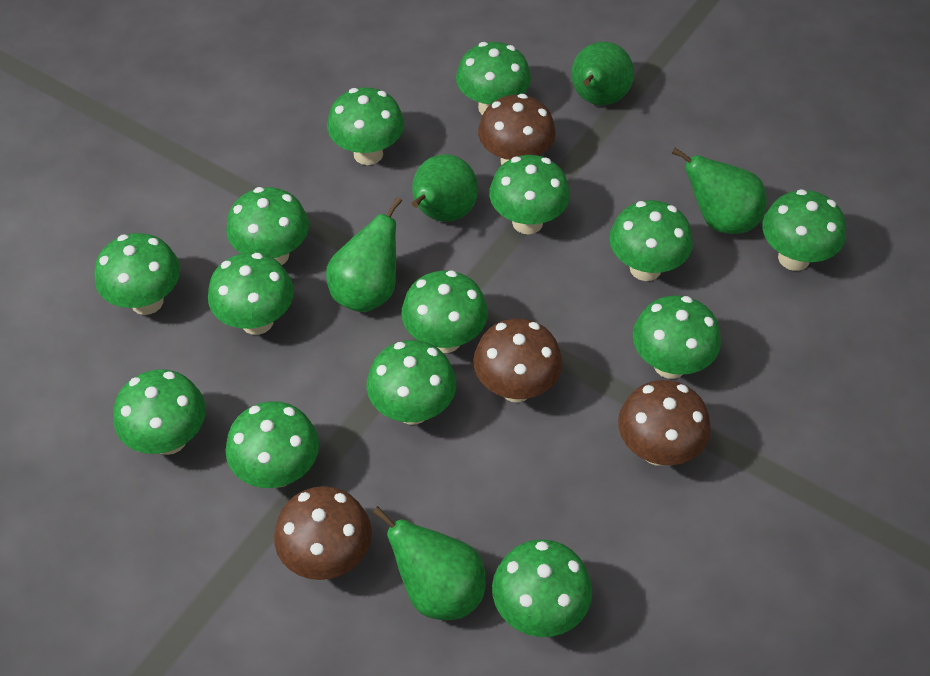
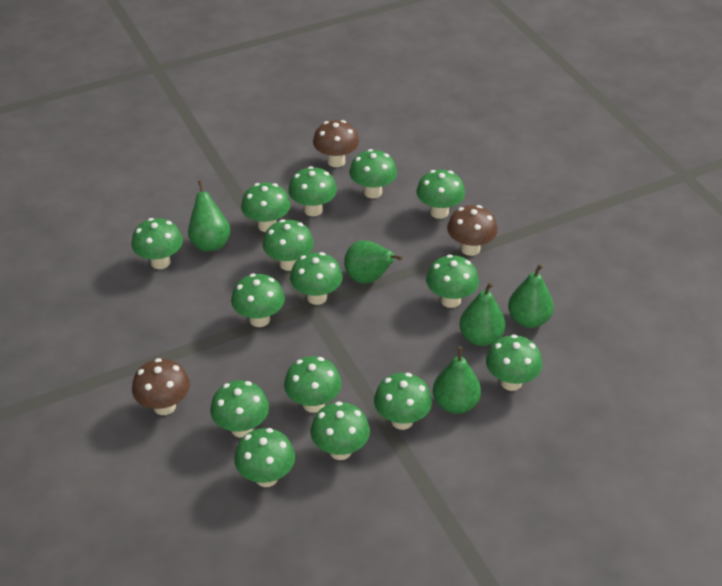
brown mushroom: 4 -> 3
green mushroom: 14 -> 15

